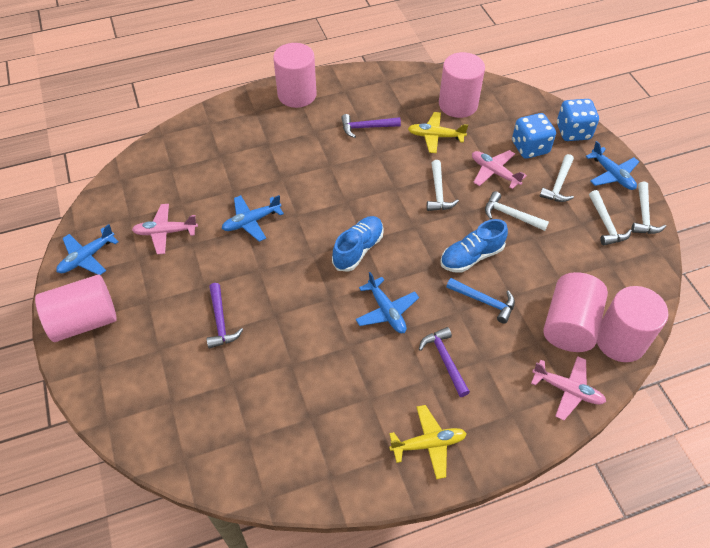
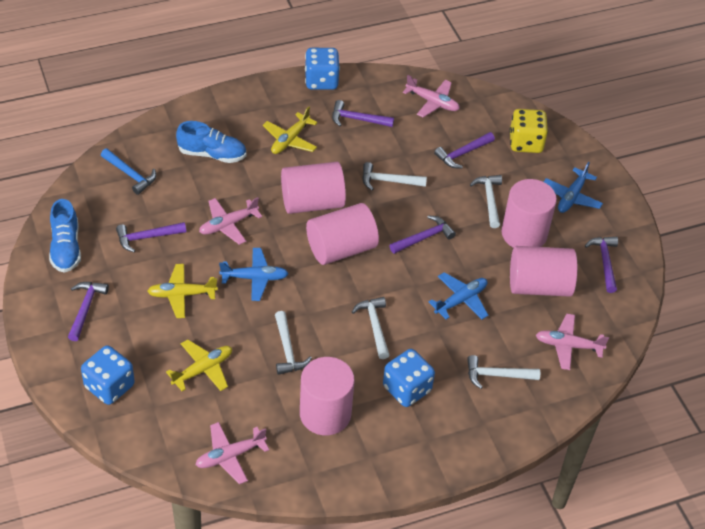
blue dice: 2 -> 3
blue plane: 4 -> 3
pink plane: 3 -> 4
purple hammer: 3 -> 6
yellow dice: 0 -> 1
yellow plane: 2 -> 3

